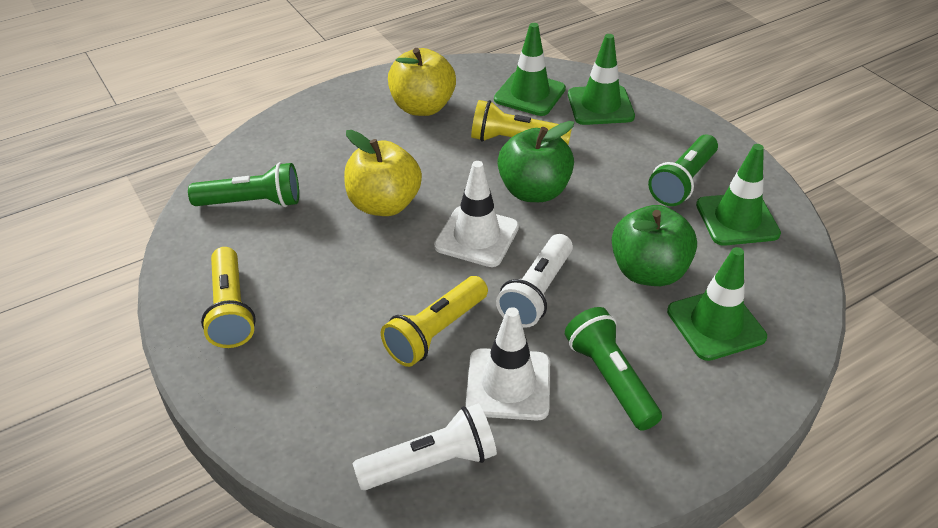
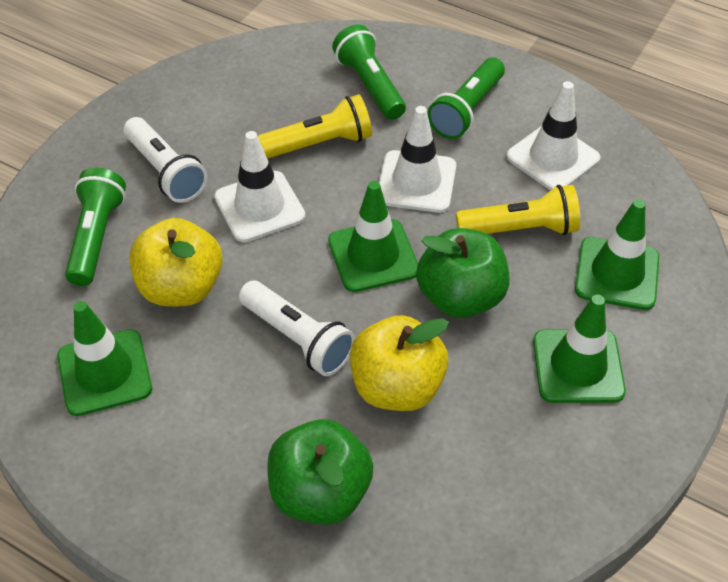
white traffic cone: 2 -> 3
yellow flashlight: 3 -> 2

